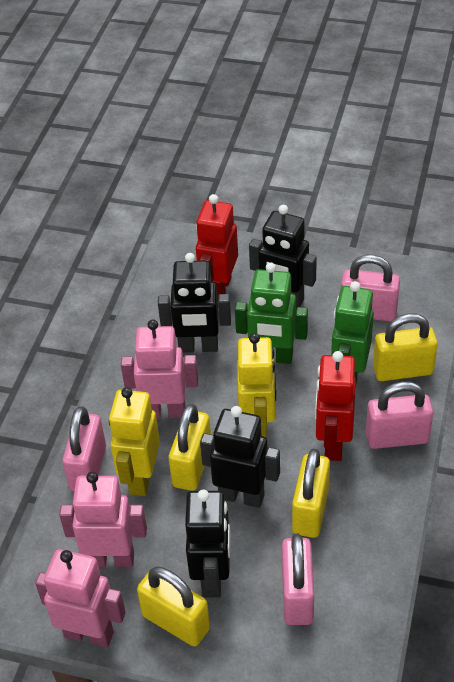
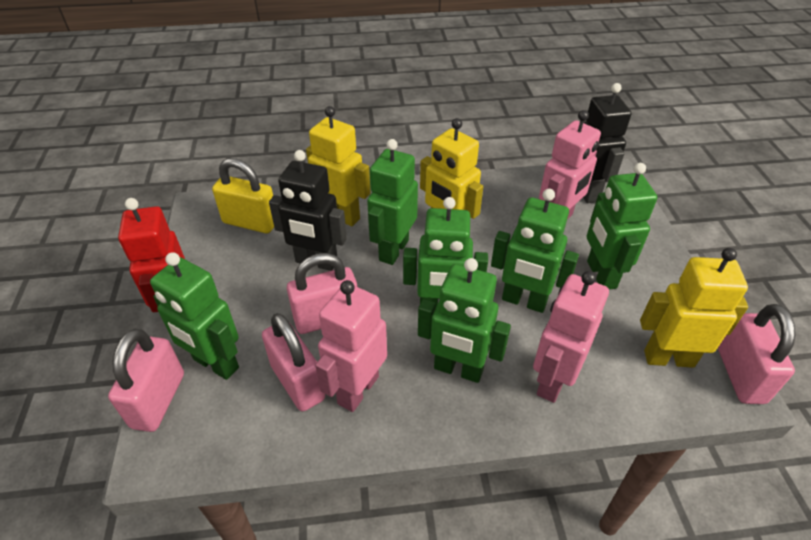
black robot: 4 -> 2
green robot: 2 -> 6
red robot: 2 -> 1
yellow padlock: 4 -> 1
yellow robot: 2 -> 3

